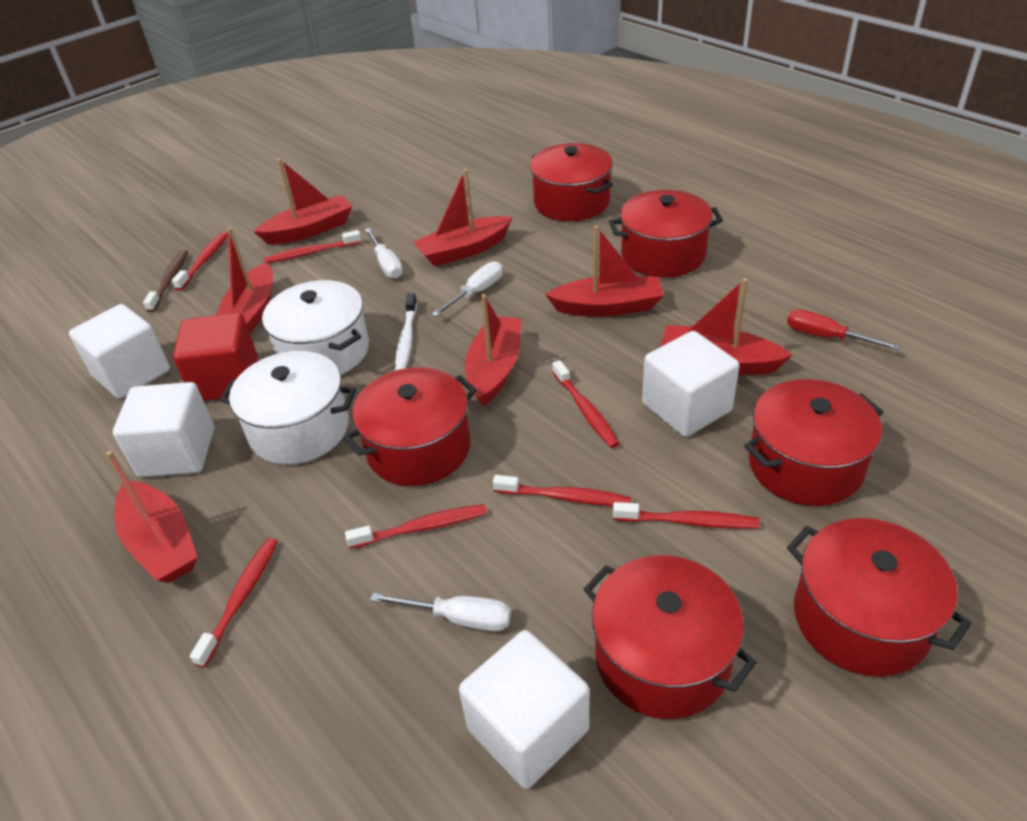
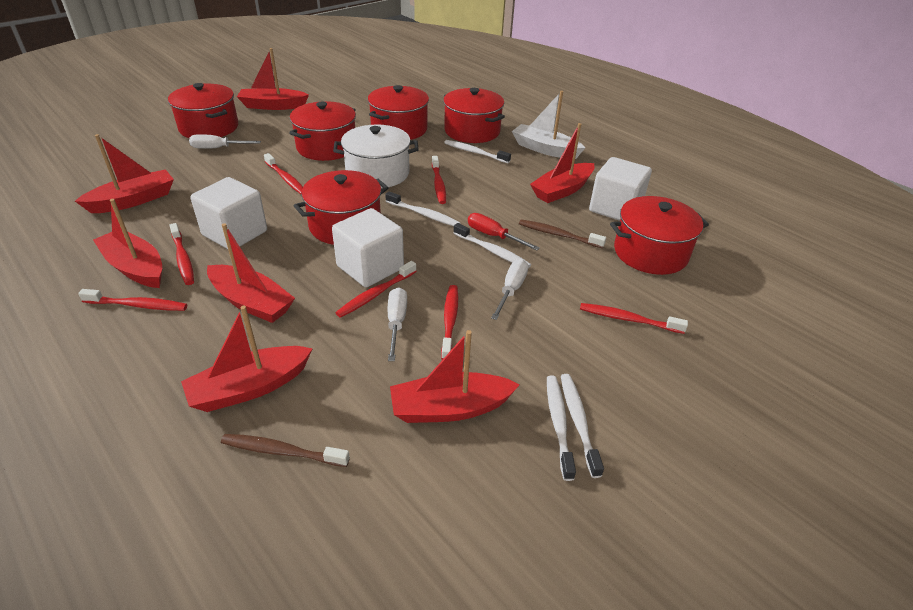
brown toothbrush: 1 -> 2
red cube: 1 -> 0
white boat: 0 -> 1
white cube: 4 -> 3
white pot: 2 -> 1
white toothbrush: 1 -> 5

